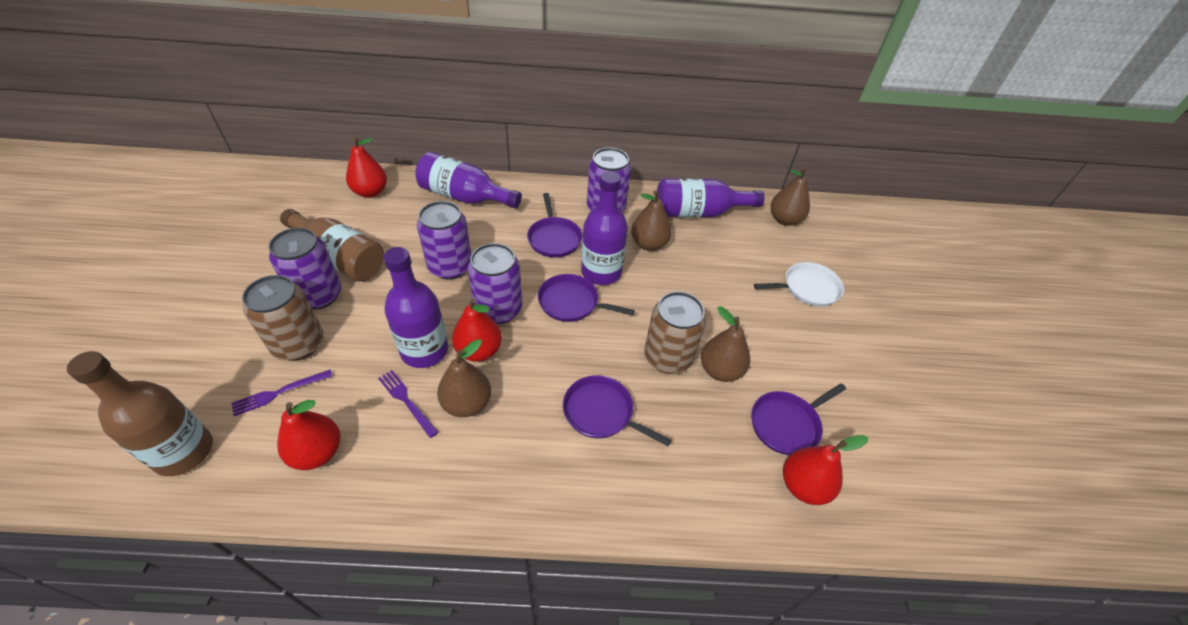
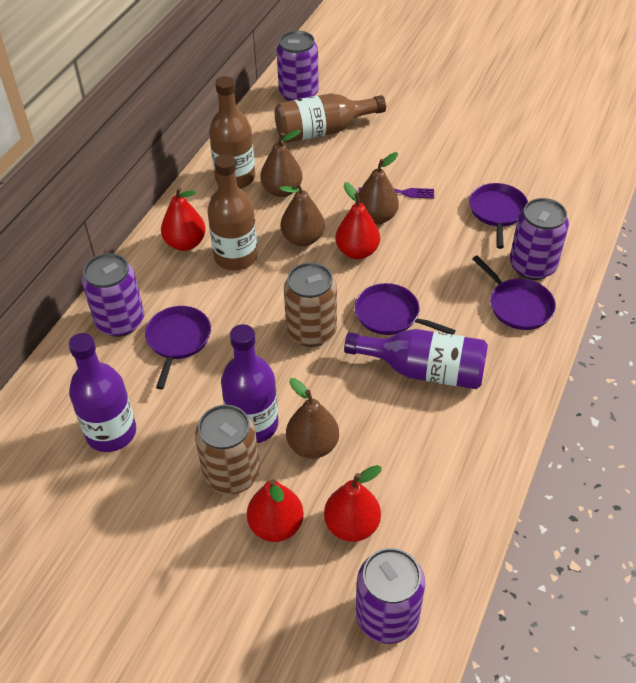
brown bottle: 2 -> 3
purple bottle: 4 -> 3
purple fork: 2 -> 1
white pan: 1 -> 0

